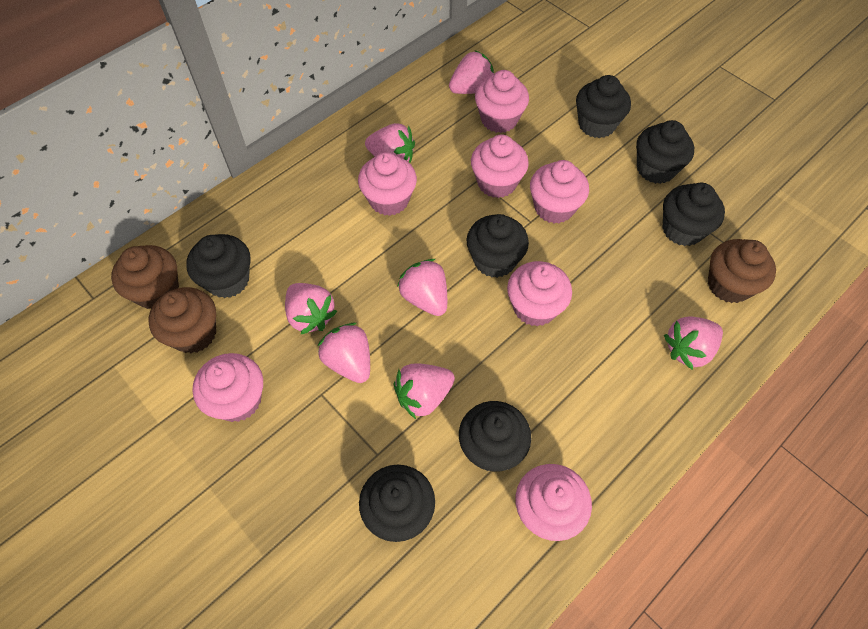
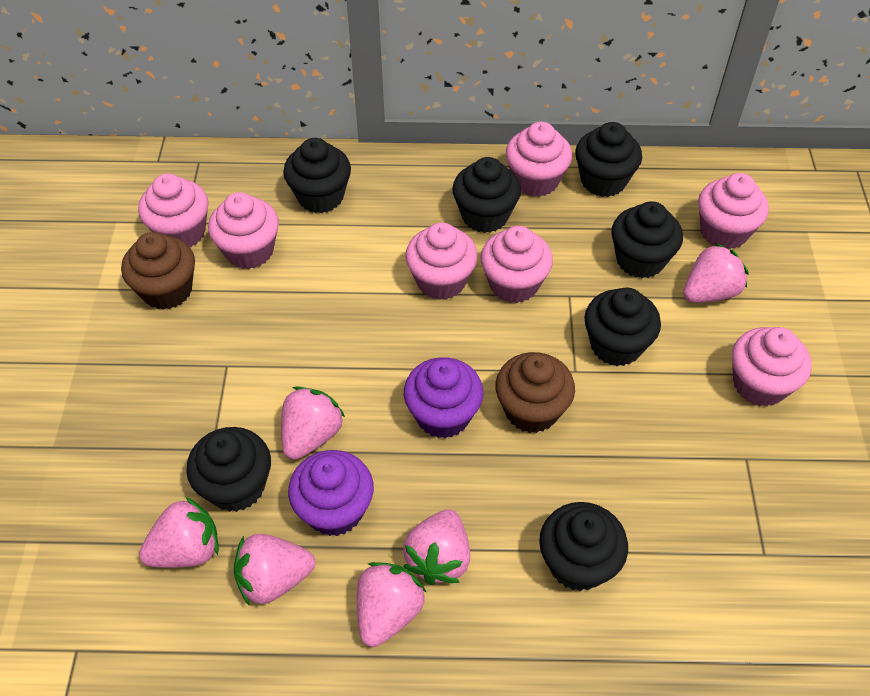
brown cupcake: 3 -> 2
pink strawberry: 7 -> 6
purple cupcake: 0 -> 2

